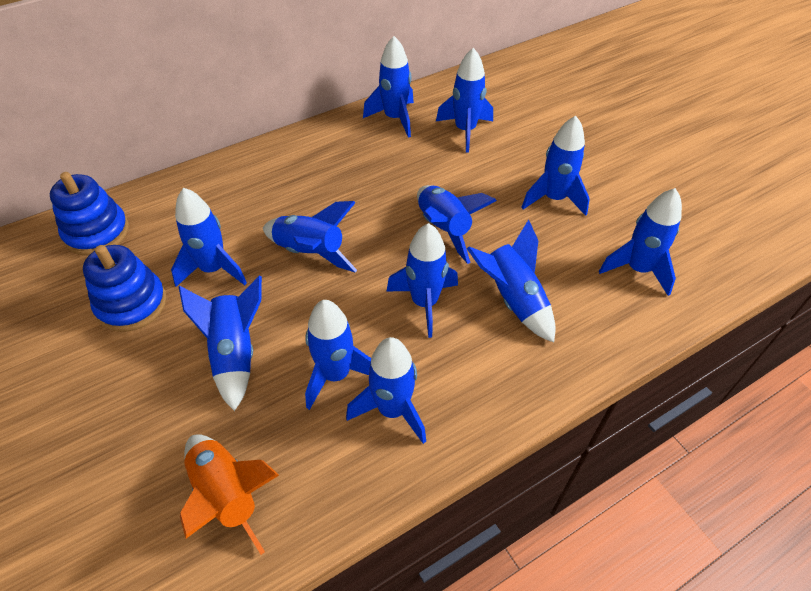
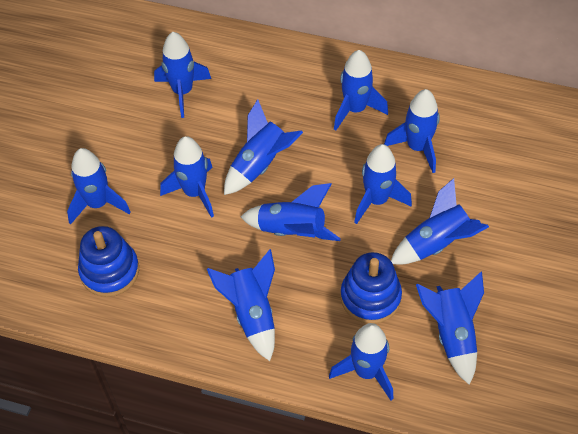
orange rocket: 1 -> 0

